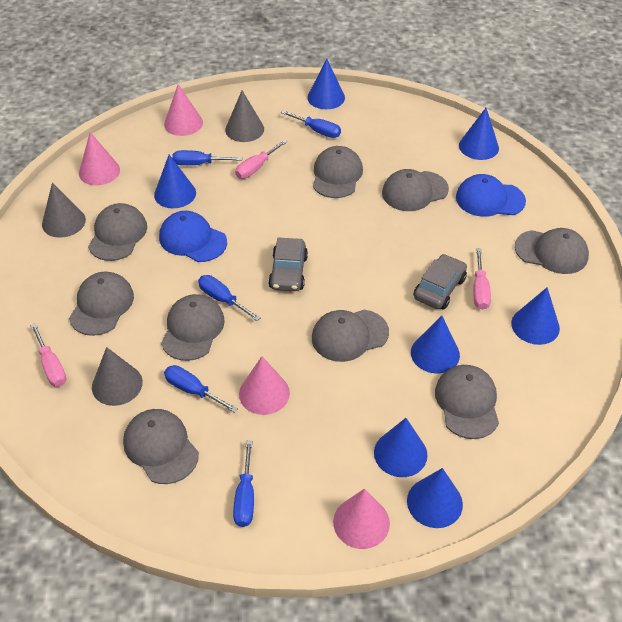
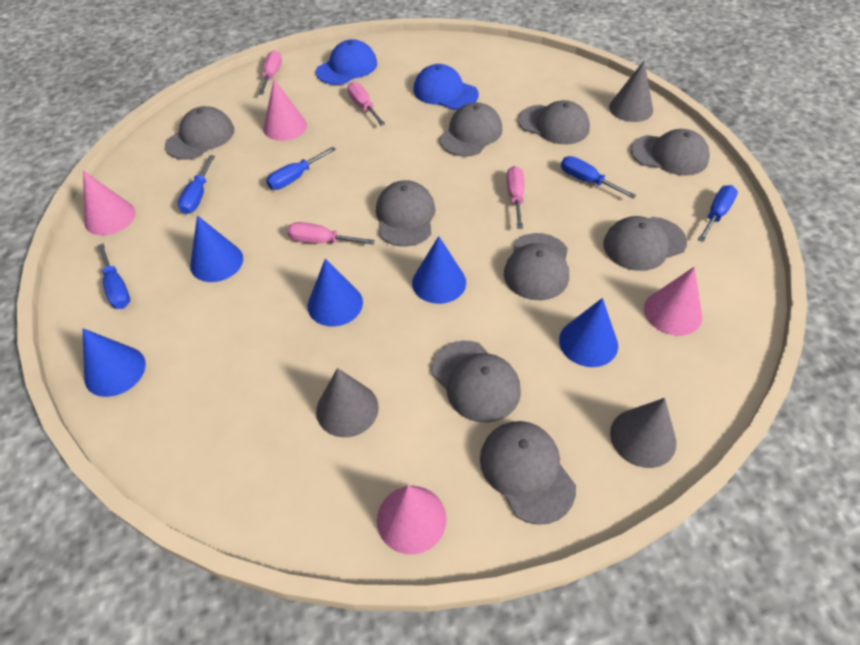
blue cone: 7 -> 5
grey car: 2 -> 0
pink screwdriver: 3 -> 4

